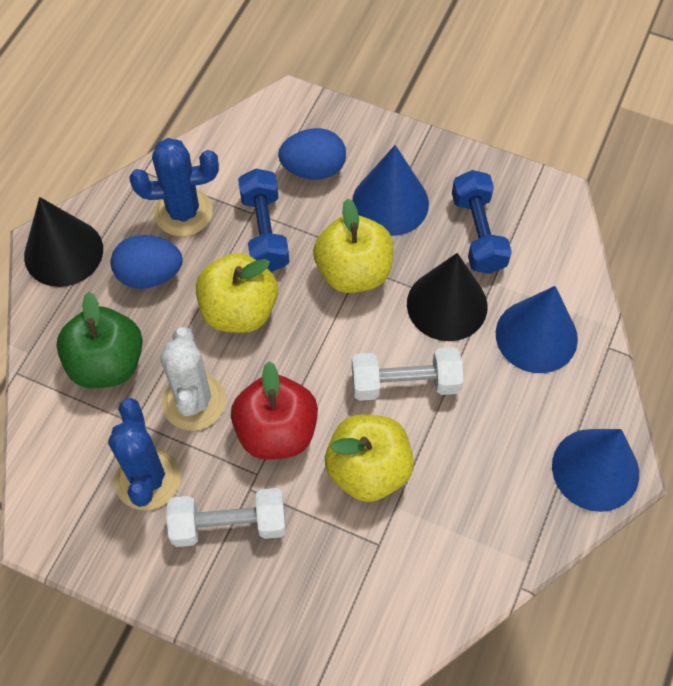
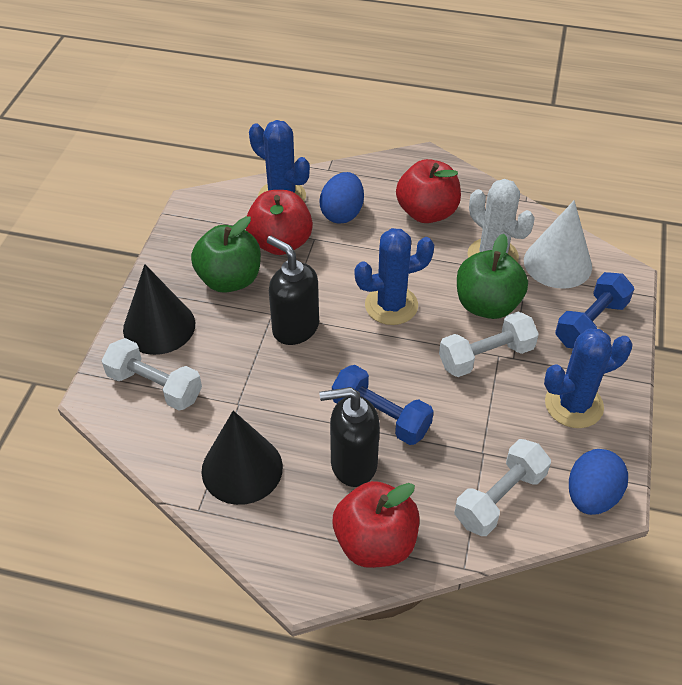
black soap dispenser: 0 -> 2
blue cactus: 2 -> 3
blue cone: 3 -> 0
green apple: 1 -> 2
red apple: 1 -> 3
white cone: 0 -> 1
white dumbbell: 2 -> 3
yellow apple: 3 -> 0

